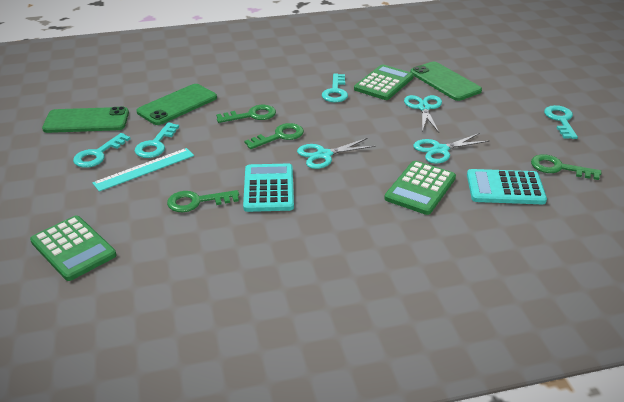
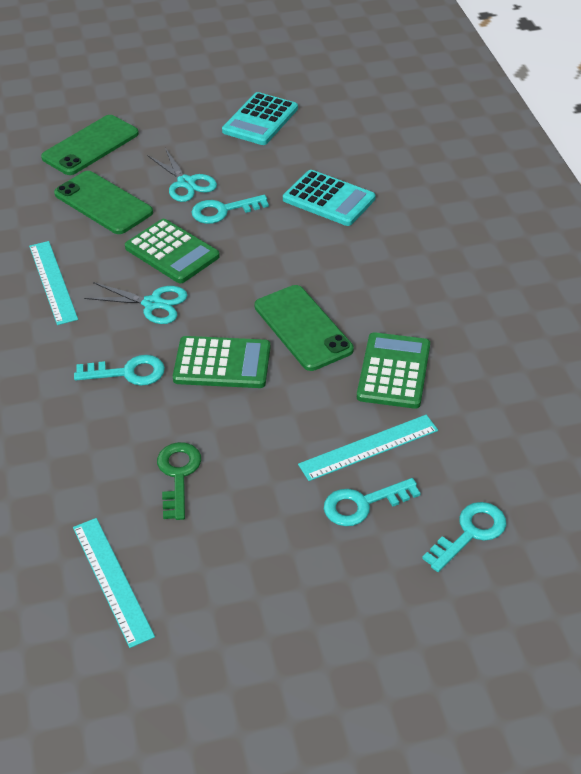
green key: 4 -> 1
turquoise ruler: 1 -> 3
turquoise scissors: 3 -> 2

